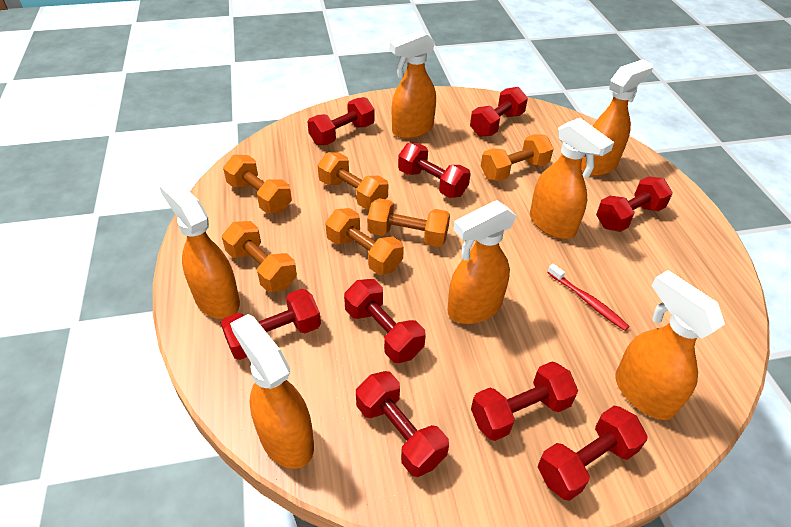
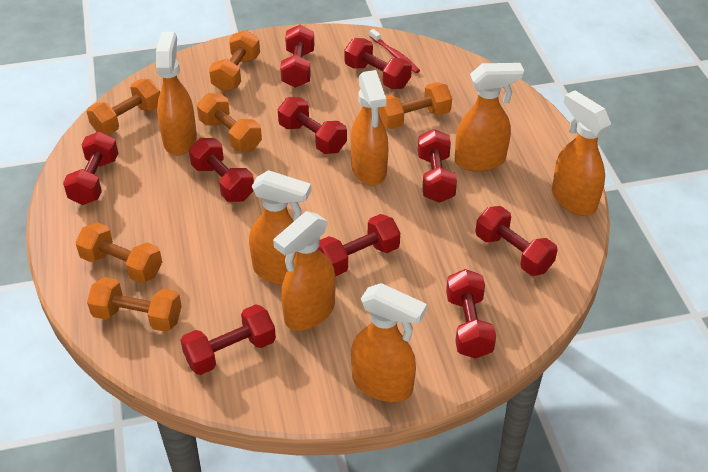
red dumbbell: 9 -> 10

